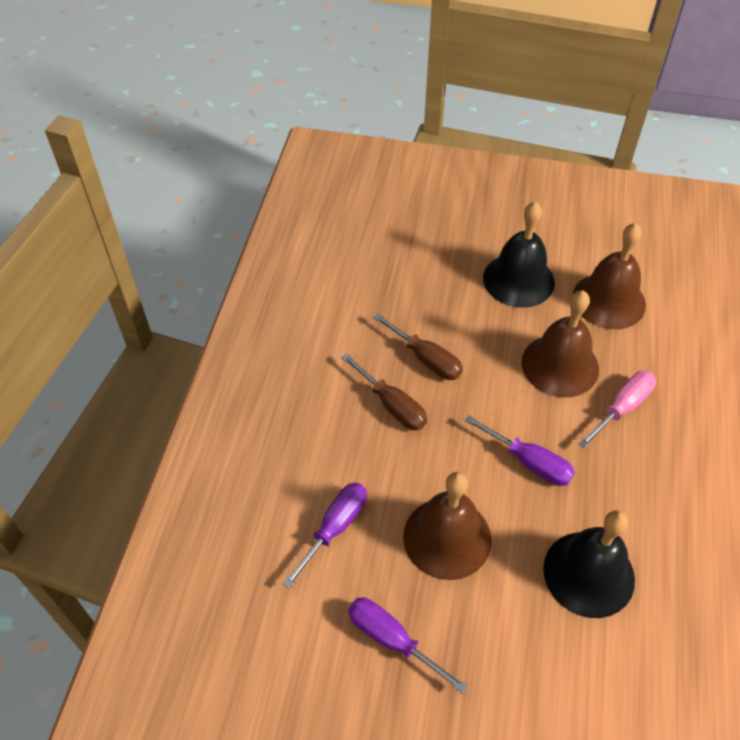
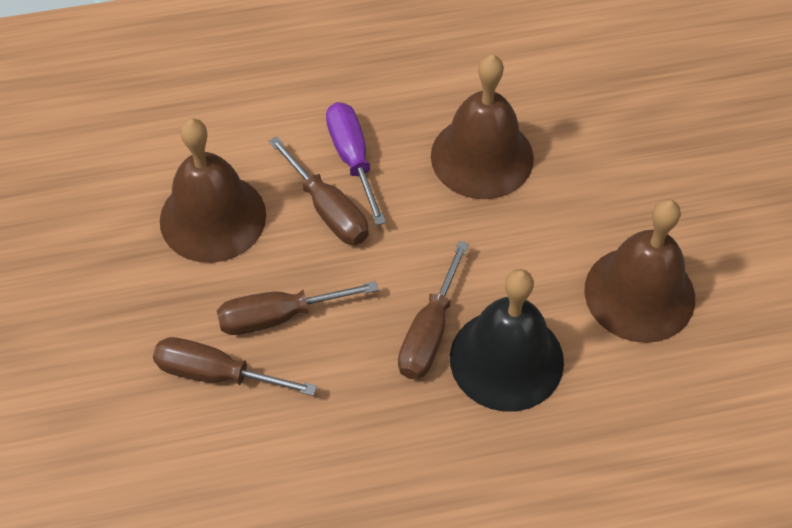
black bell: 2 -> 1
brown screwdriver: 2 -> 4
pink screwdriver: 1 -> 0
purple screwdriver: 3 -> 1

